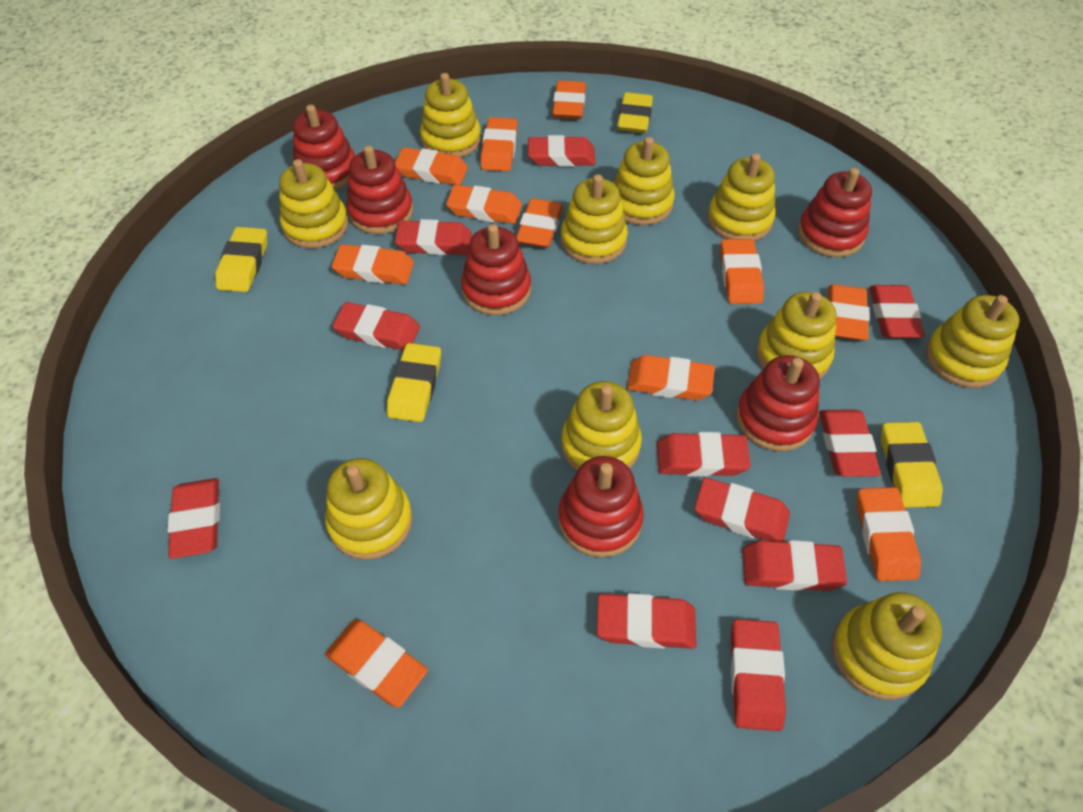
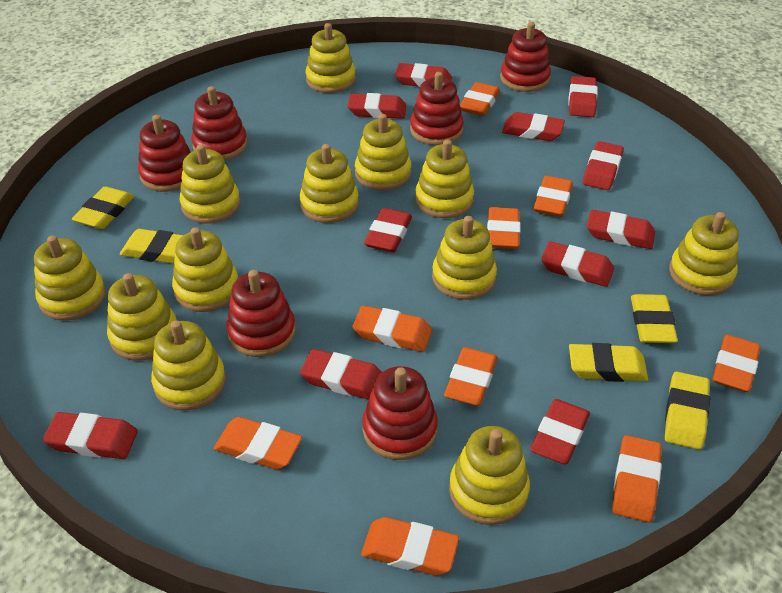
orange eraser: 11 -> 9
yellow eraser: 4 -> 5
yellow stacking toy: 10 -> 12

